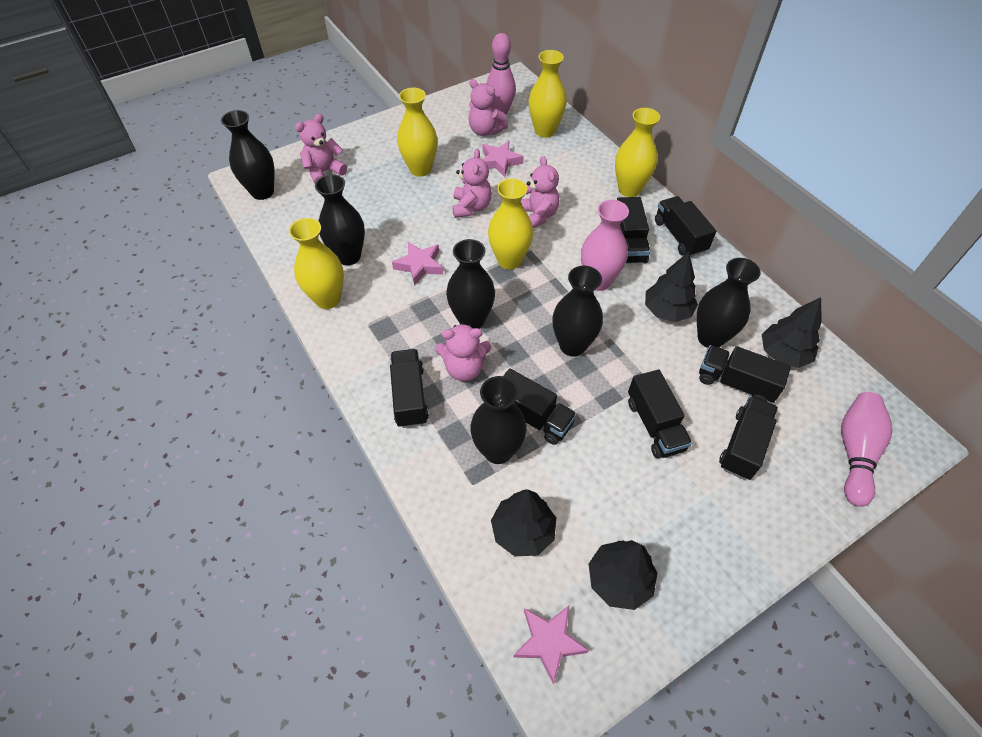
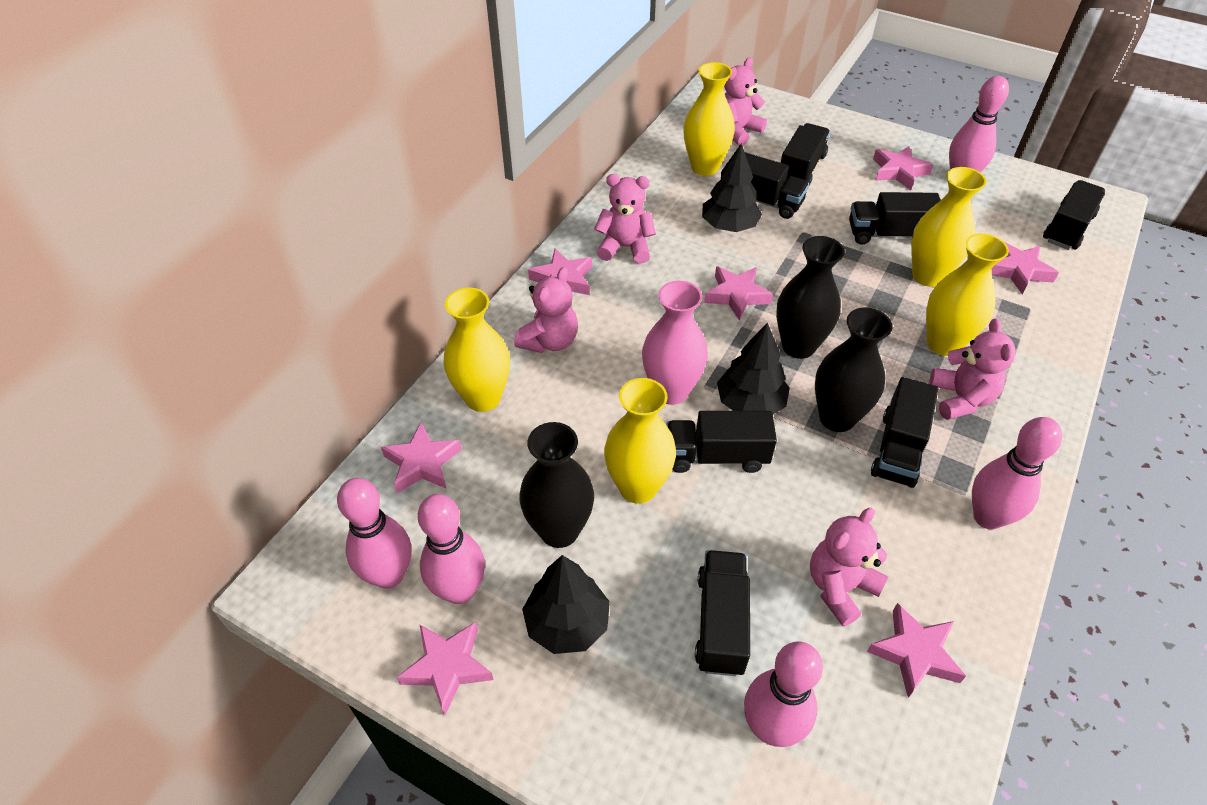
black tree: 4 -> 3
black vase: 6 -> 3
pink bowling pin: 2 -> 5
pink star: 3 -> 7

